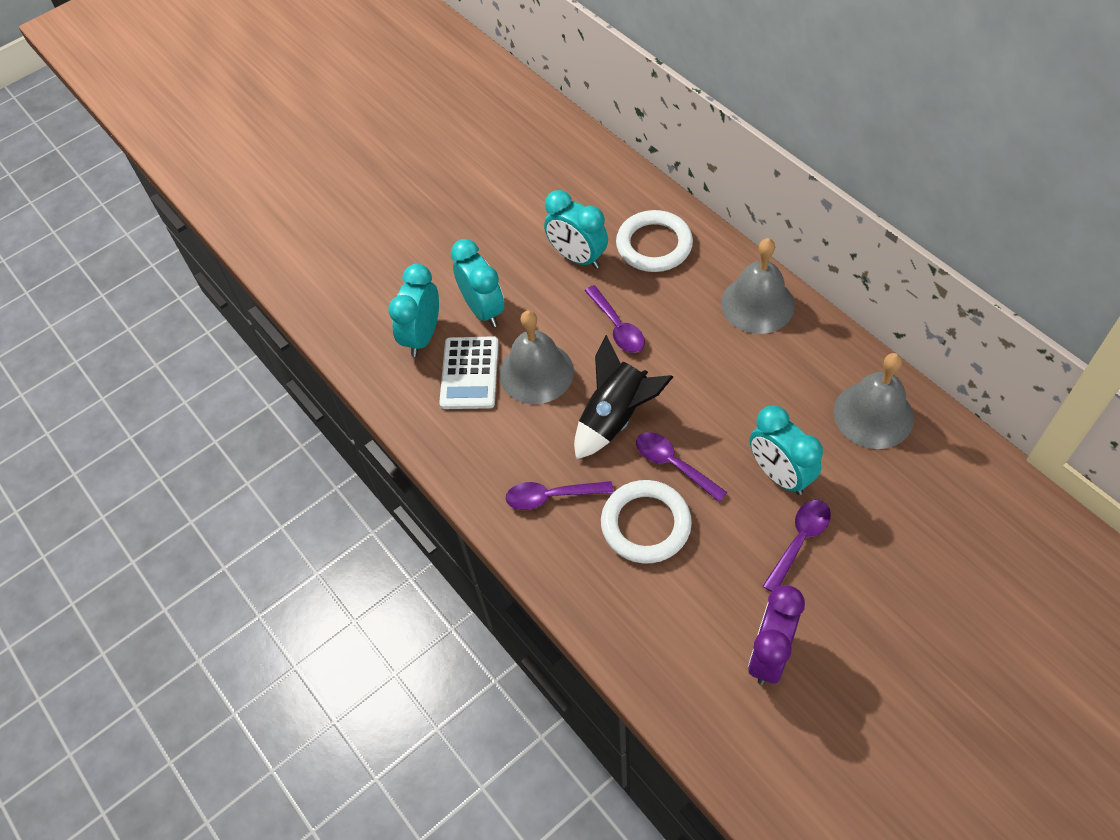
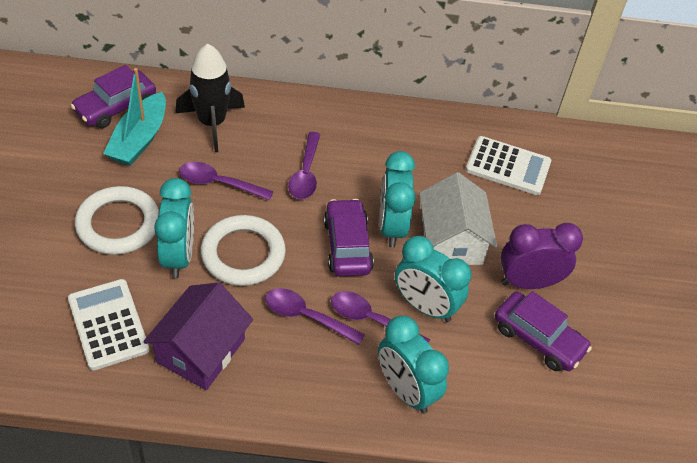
grey bell: 3 -> 0
purple car: 0 -> 3
purple house: 0 -> 1
turquoise boat: 0 -> 1
white calculator: 1 -> 2
white house: 0 -> 1

